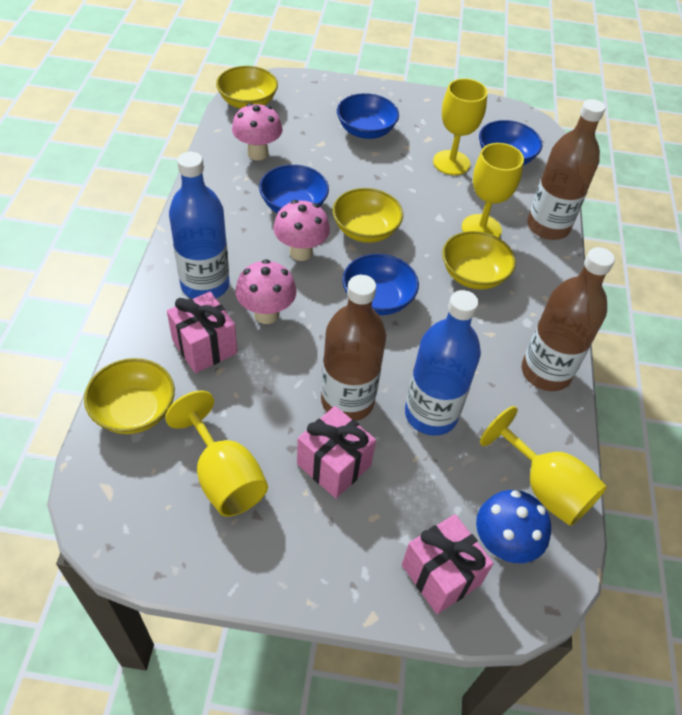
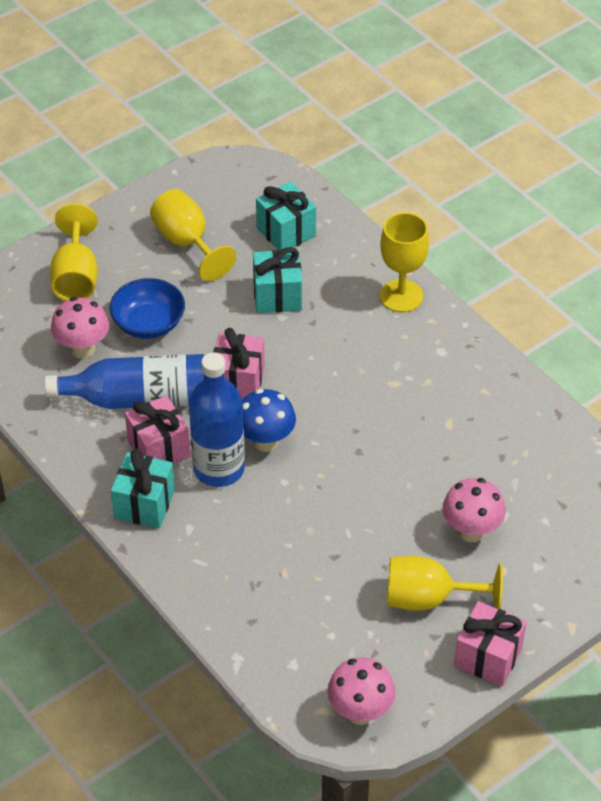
blue bowl: 4 -> 1
brown bottle: 3 -> 0
turquoise gift: 0 -> 3
yellow bowl: 4 -> 0

